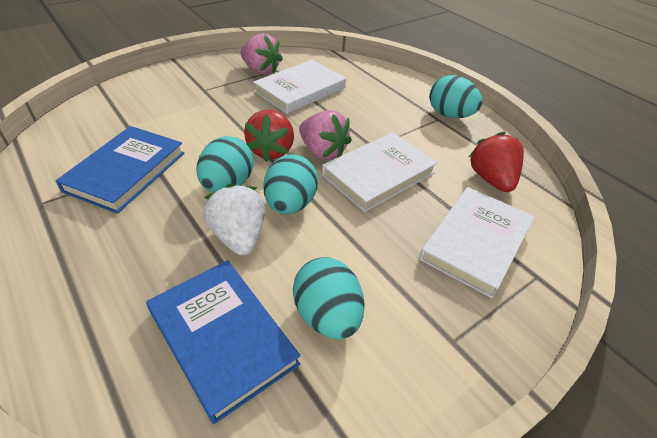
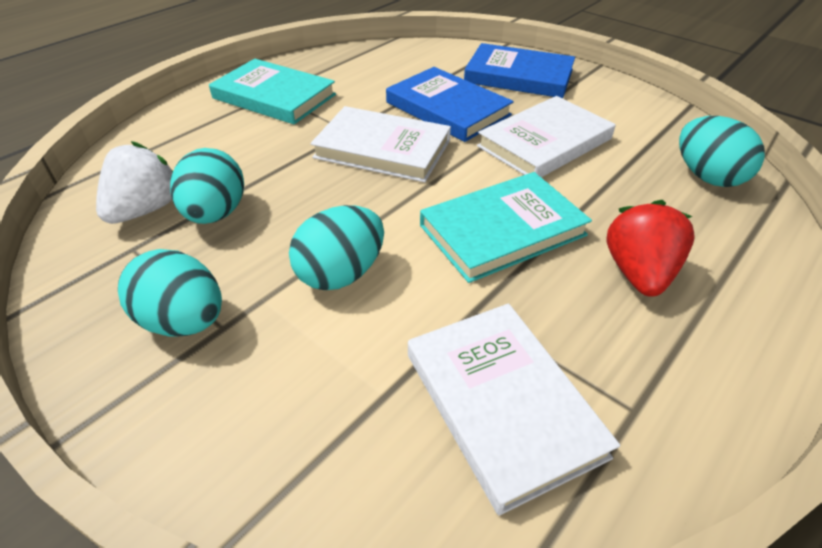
pink strawberry: 2 -> 0
red strawberry: 2 -> 1
turquoise book: 0 -> 2

